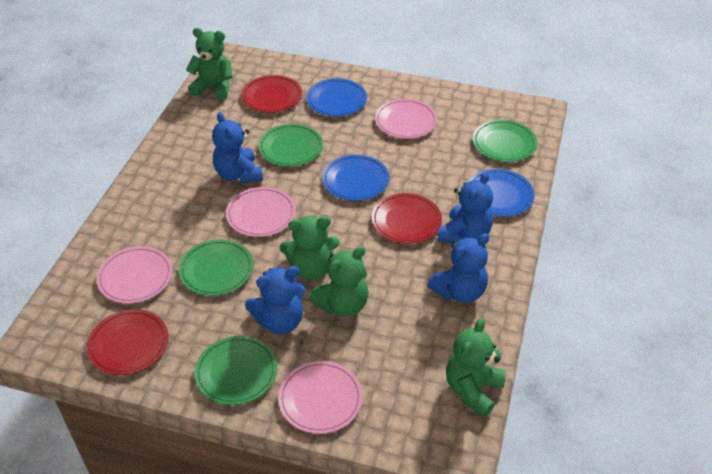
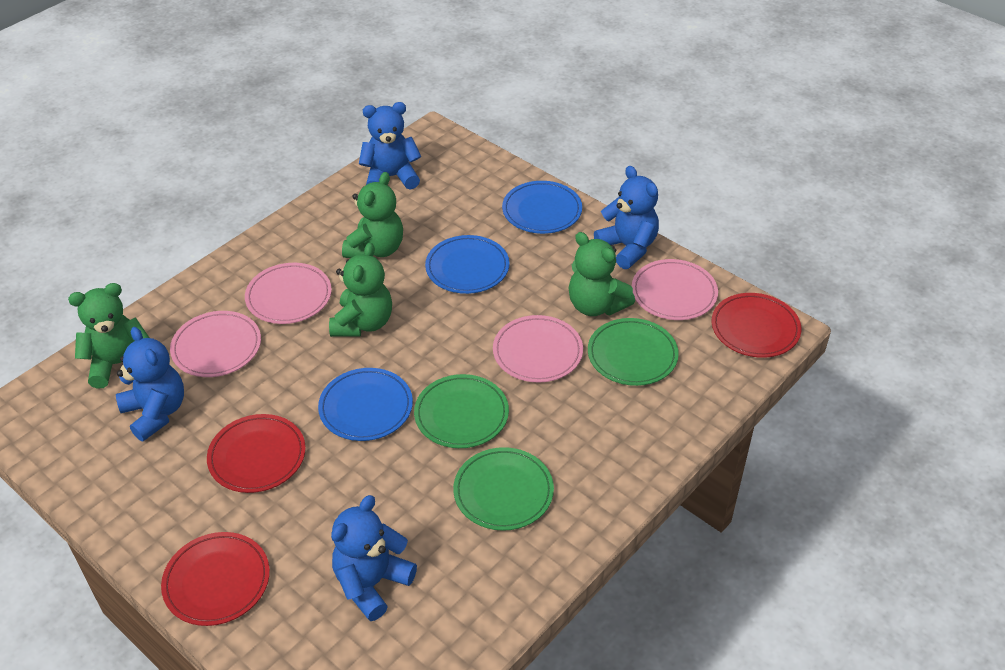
green plate: 4 -> 3

